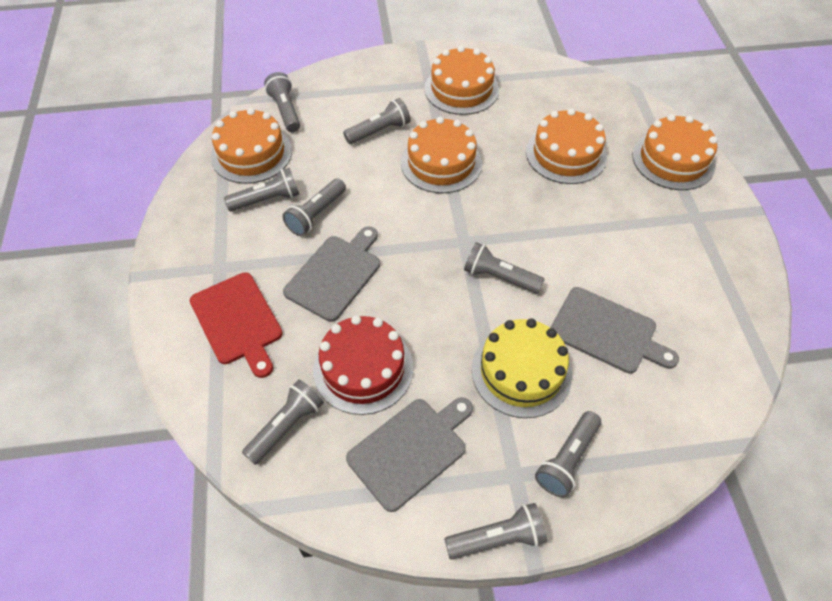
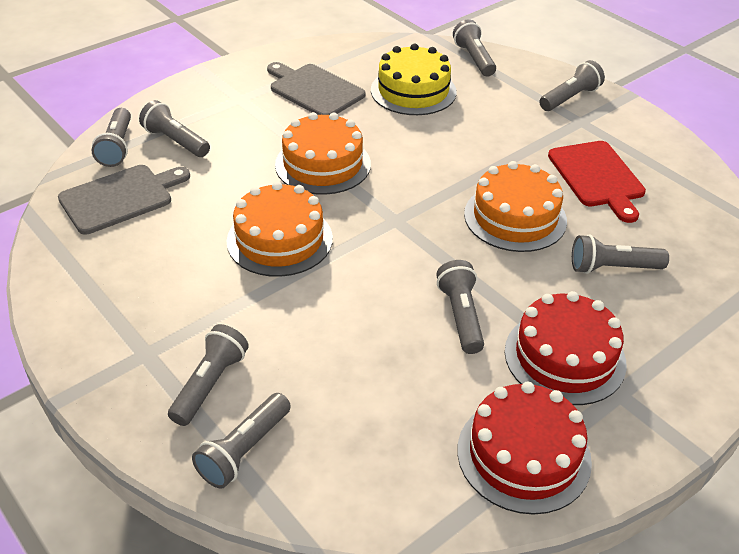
grey cutting board: 3 -> 2
orange cake: 5 -> 3
red cake: 1 -> 2

